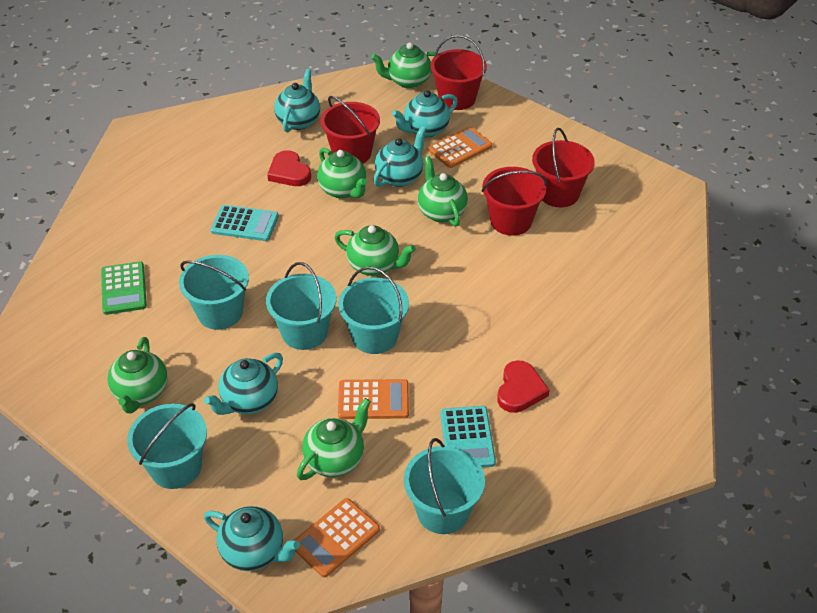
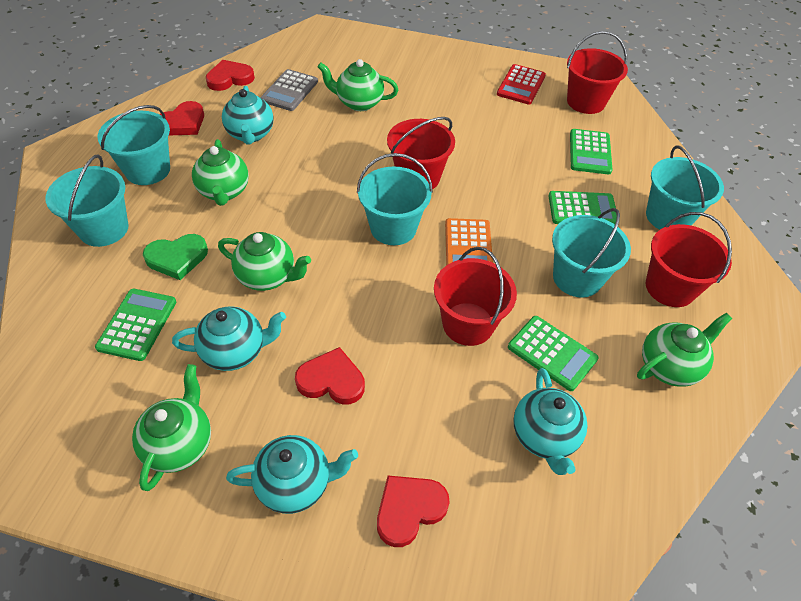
green calculator: 1 -> 4
green heart: 0 -> 1
green teapot: 6 -> 5
grey calculator: 0 -> 1
orange calculator: 3 -> 1
red calculator: 0 -> 1
red heart: 2 -> 4
turquoise calculator: 2 -> 0
turquoise teapot: 5 -> 4

